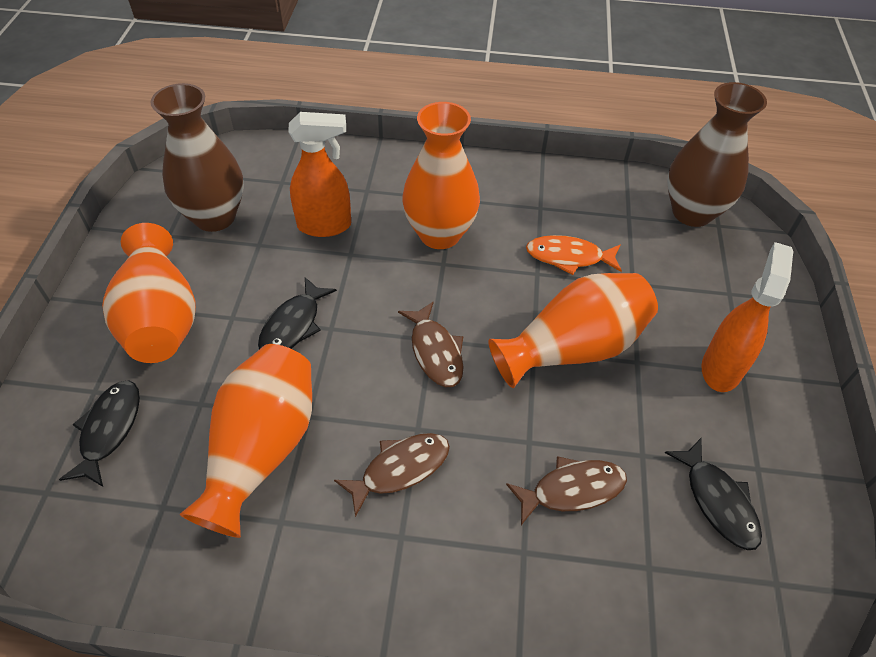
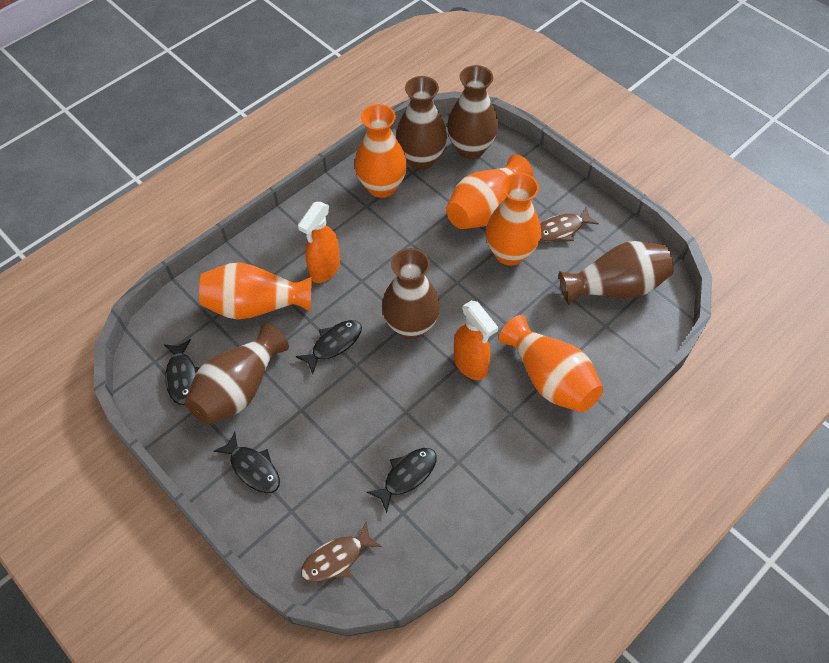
black fish: 3 -> 4
brown fish: 3 -> 2
brown vase: 2 -> 5
orange fish: 1 -> 0
orange vase: 4 -> 5

